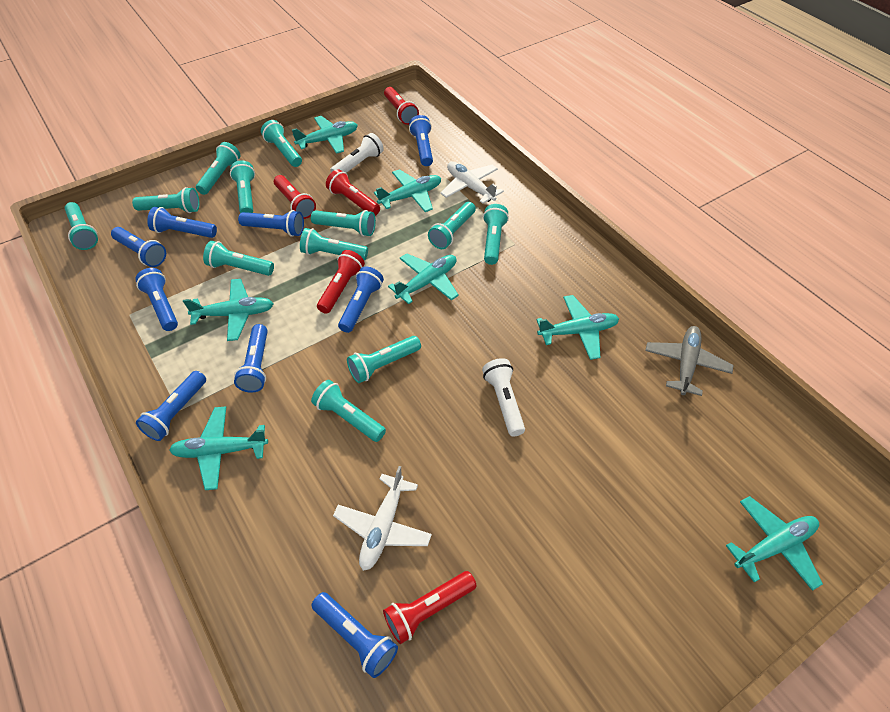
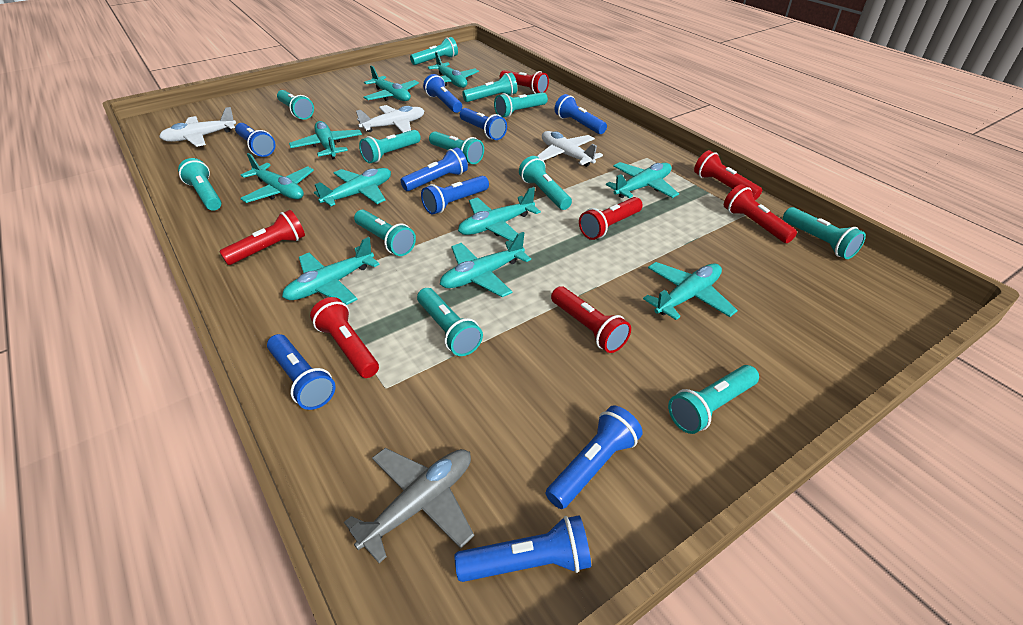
red flashlight: 5 -> 7
turquoise plane: 7 -> 10
white flashlight: 2 -> 0
white plane: 2 -> 3

